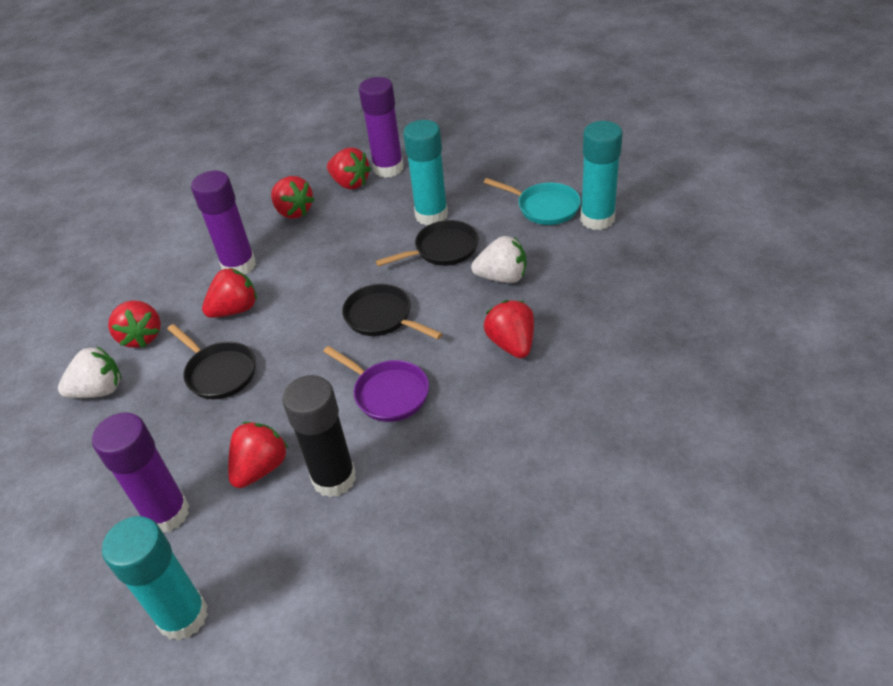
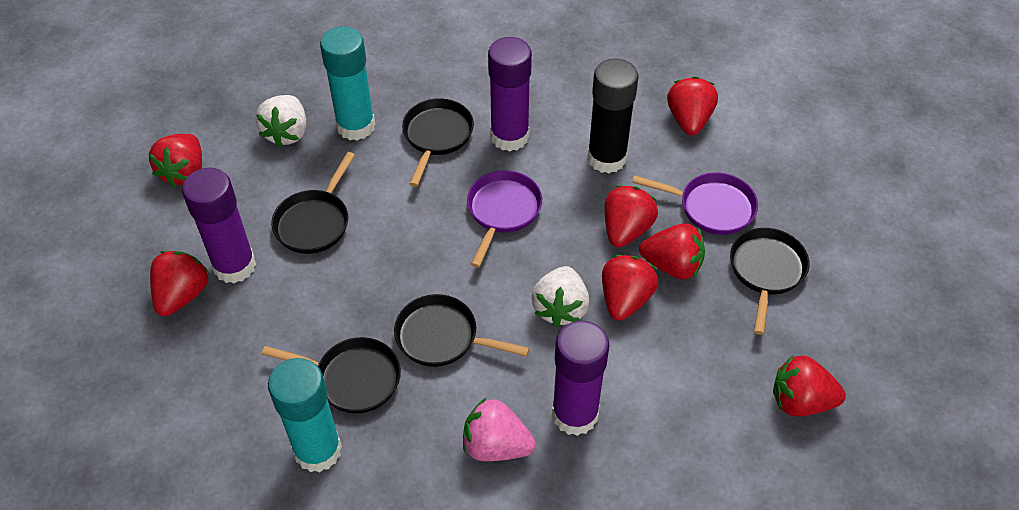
black pan: 3 -> 5
pink strawberry: 0 -> 1
purple pan: 1 -> 2
red strawberry: 6 -> 7
turquoise glue stick: 3 -> 2
turquoise pan: 1 -> 0

